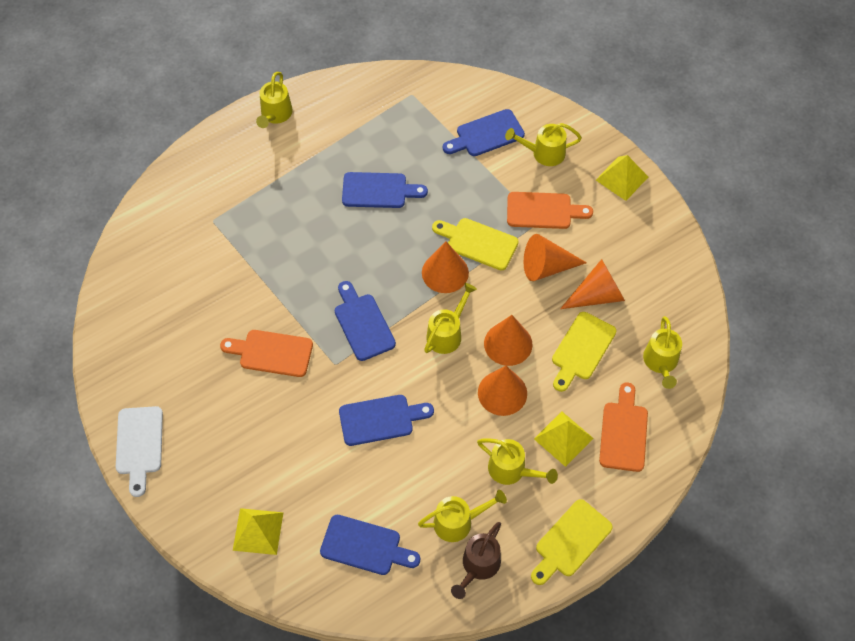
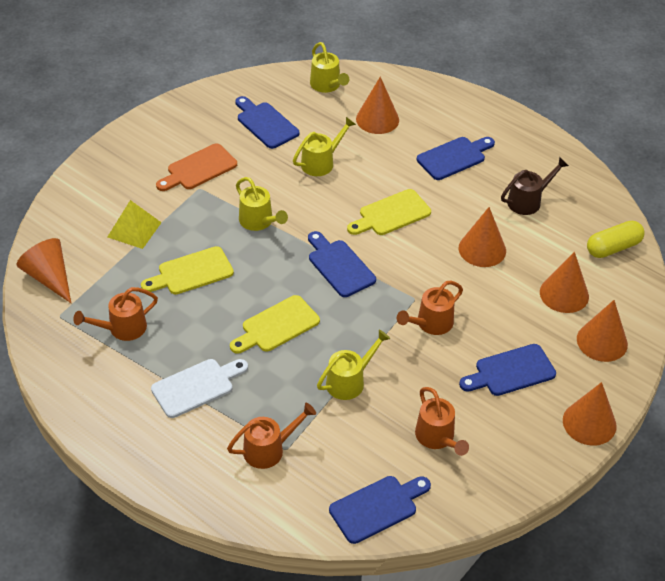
orange cone: 5 -> 6
orange cutting board: 3 -> 1
orange watering can: 0 -> 4
yellow capsule: 0 -> 1
yellow pyramid: 3 -> 1
yellow watering can: 6 -> 4

